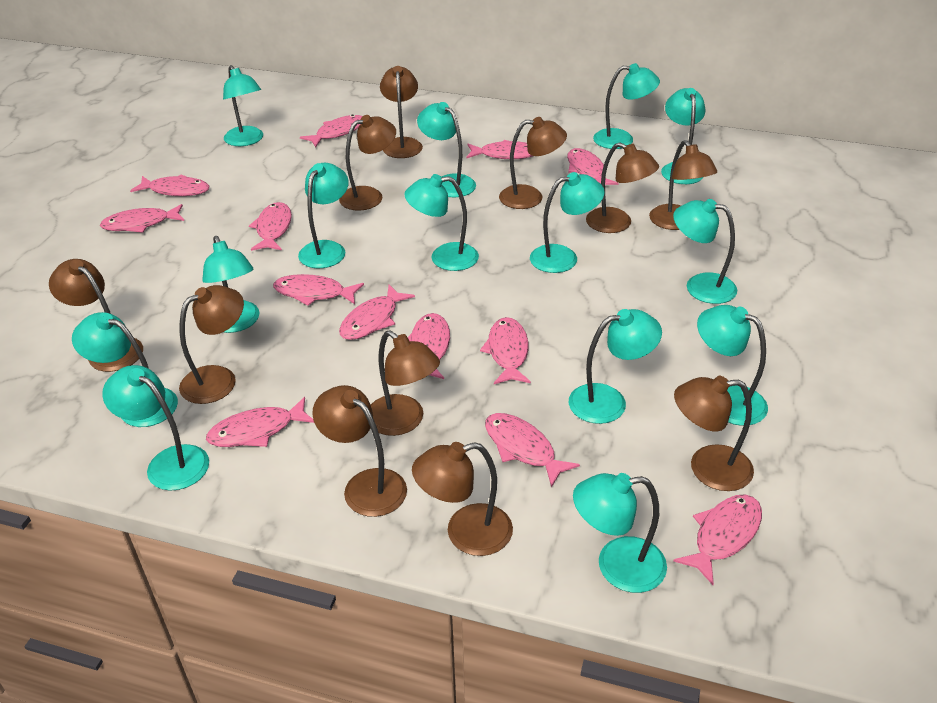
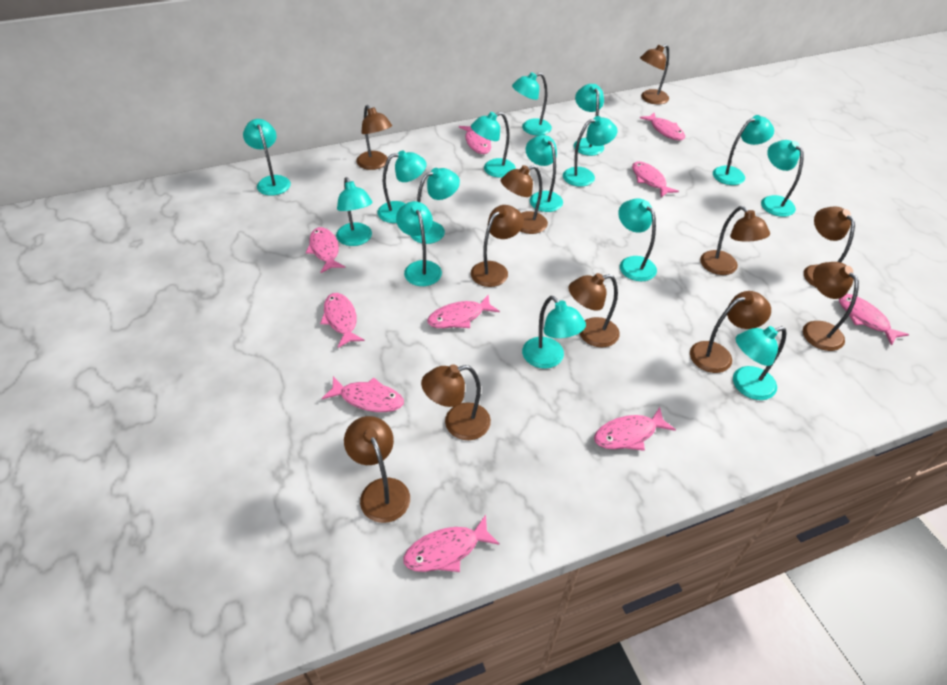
pink fish: 13 -> 10
turquoise lamp: 14 -> 15

